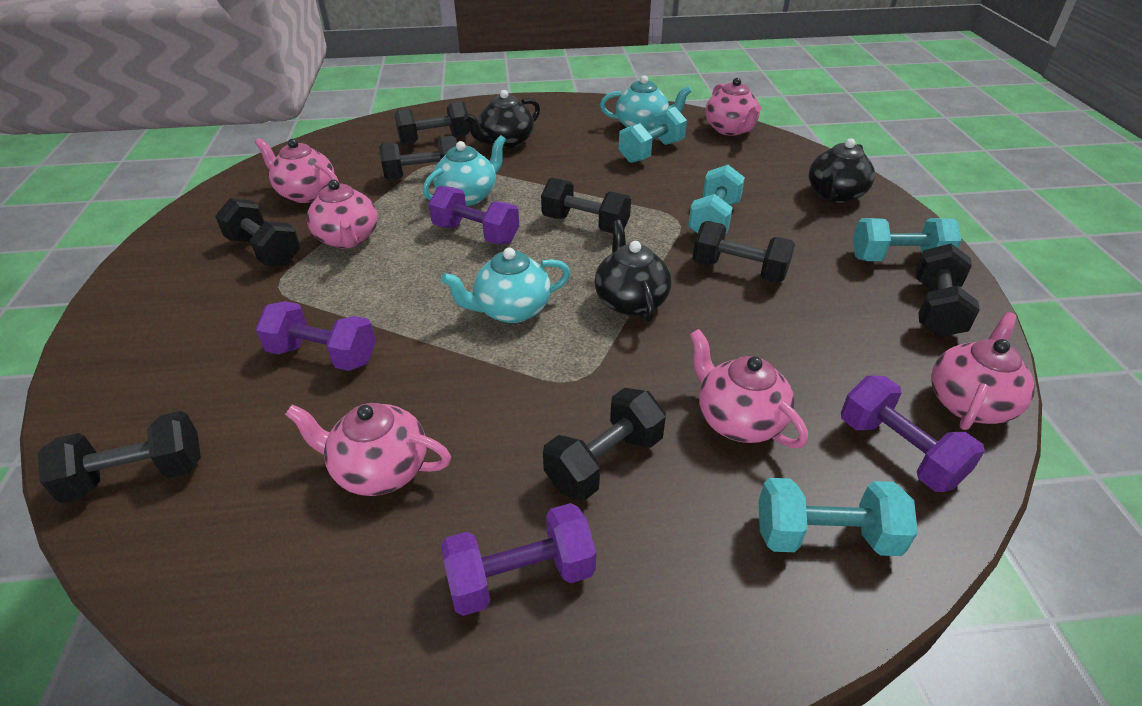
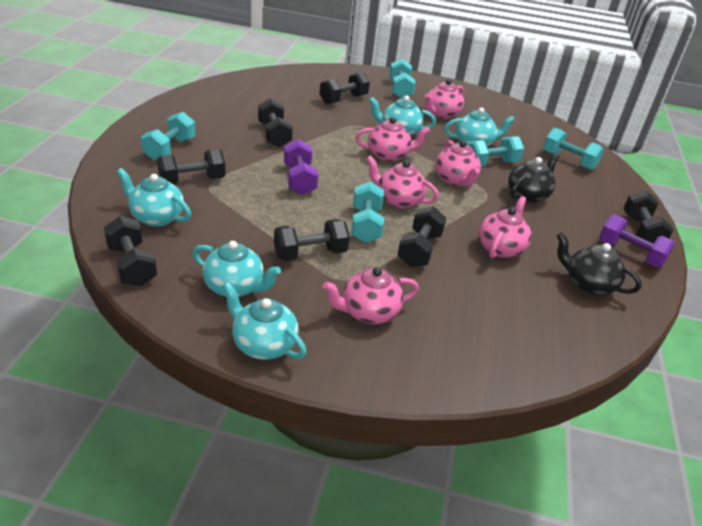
black dumbbell: 8 -> 7
black teapot: 3 -> 2
purple dumbbell: 4 -> 2
turquoise dumbbell: 4 -> 5
turquoise teapot: 3 -> 5

